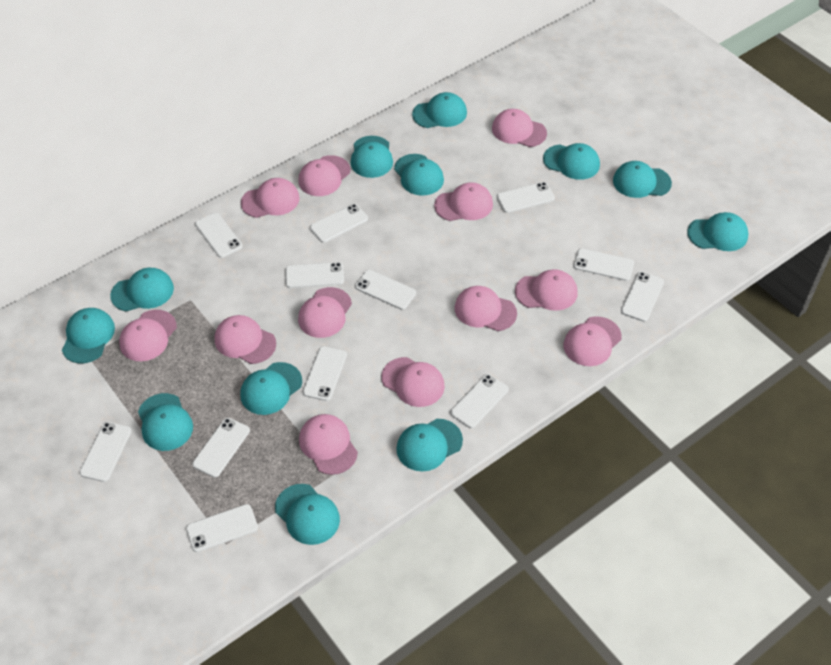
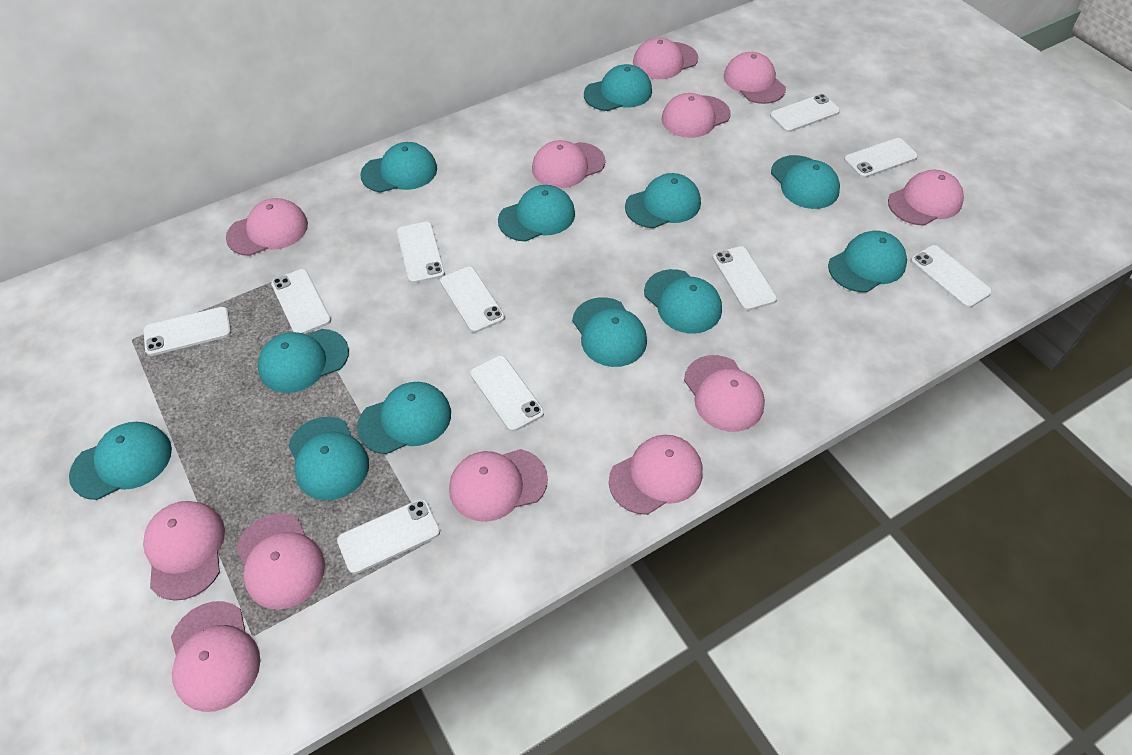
white phone: 12 -> 10

